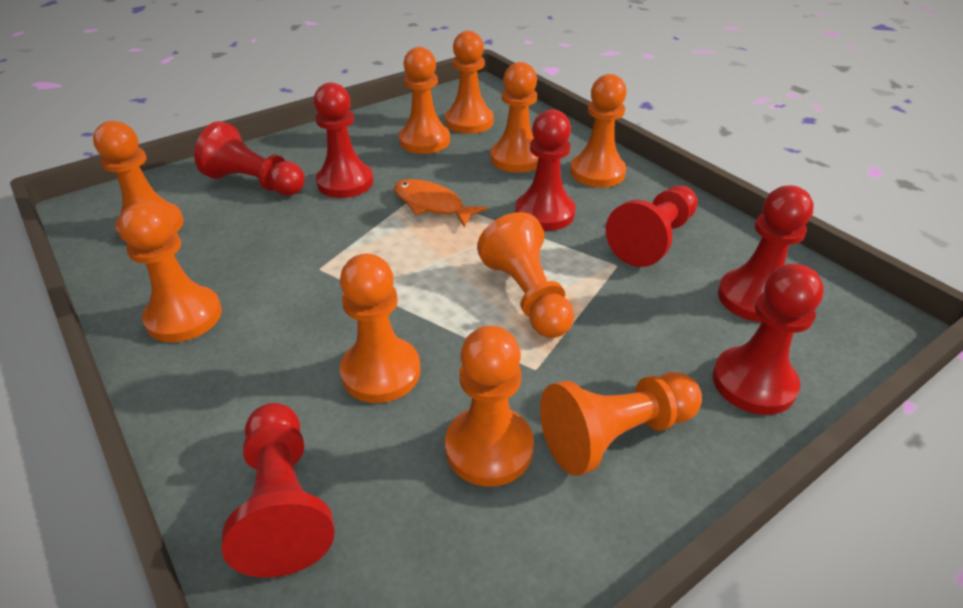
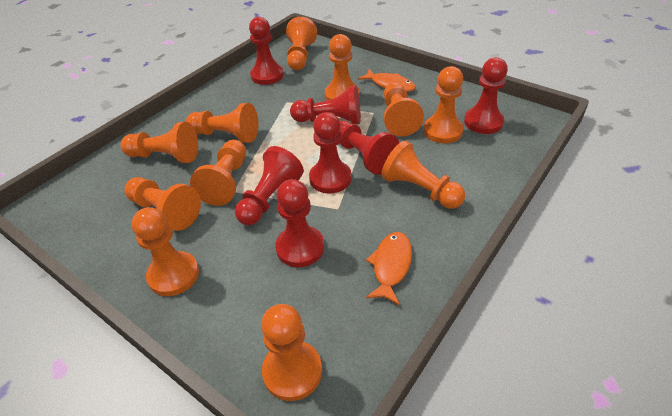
orange fish: 1 -> 2
orange pawn: 10 -> 11

